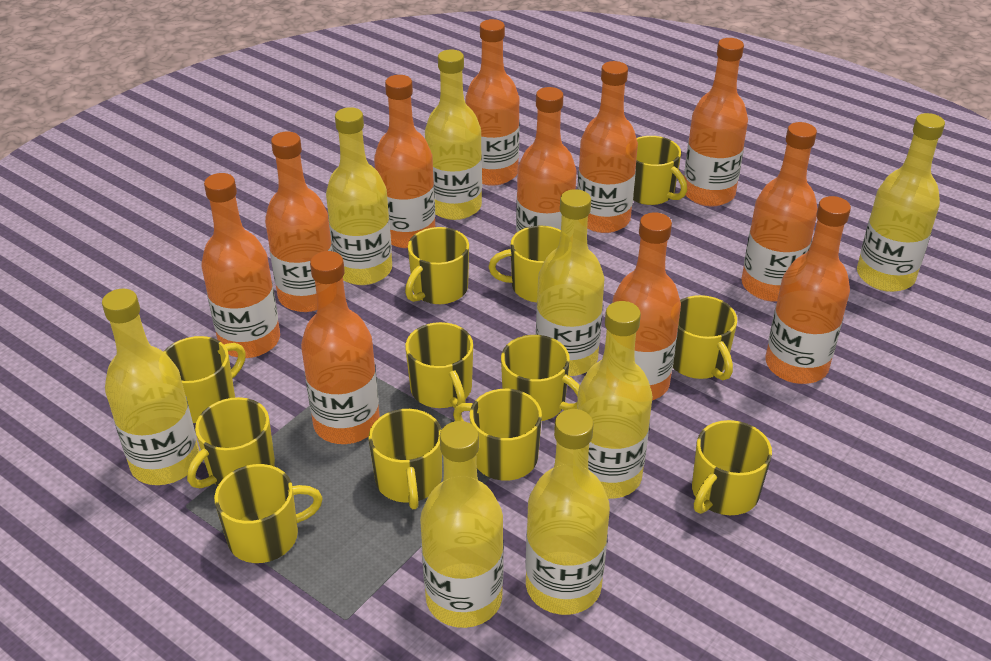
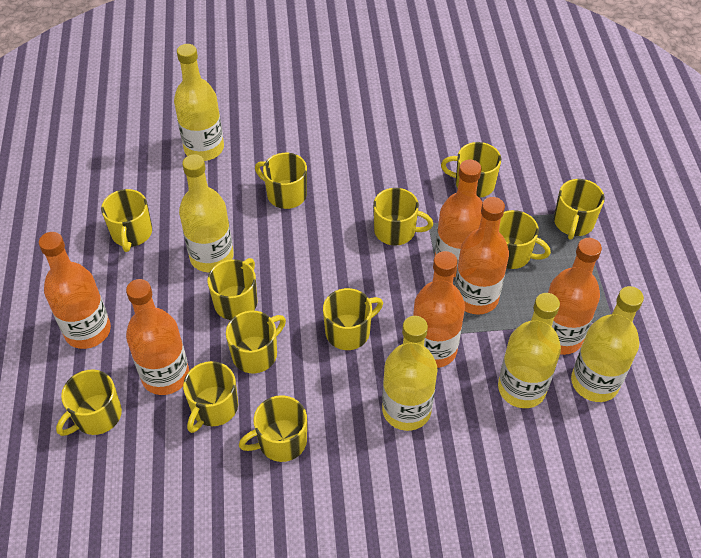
orange bottle: 11 -> 6
yellow bottle: 8 -> 5

